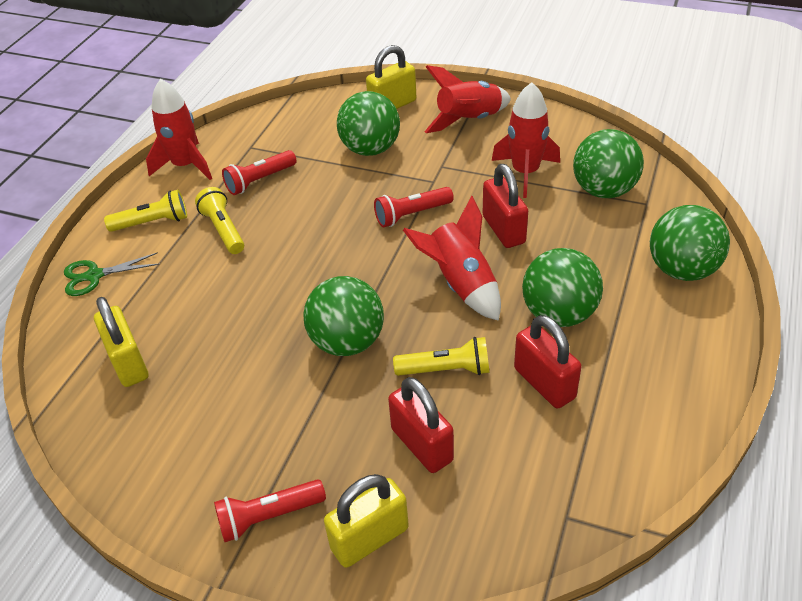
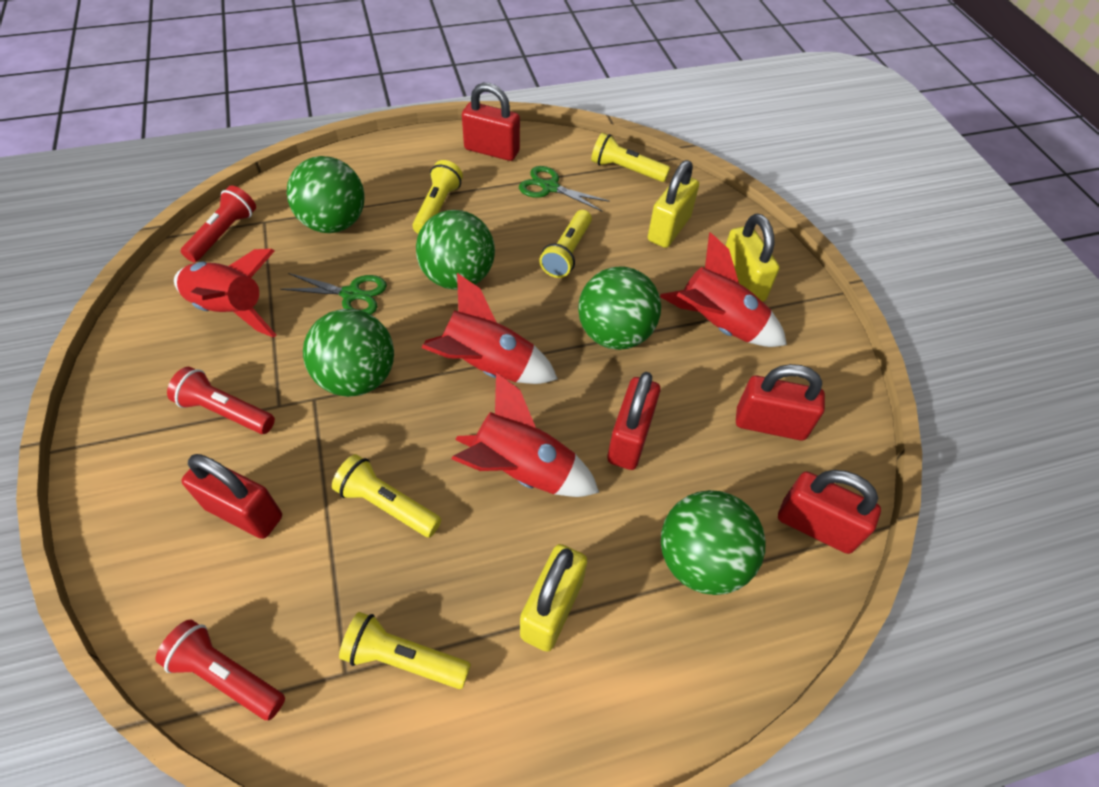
green scissors: 1 -> 2
red padlock: 3 -> 5
yellow flashlight: 3 -> 5

